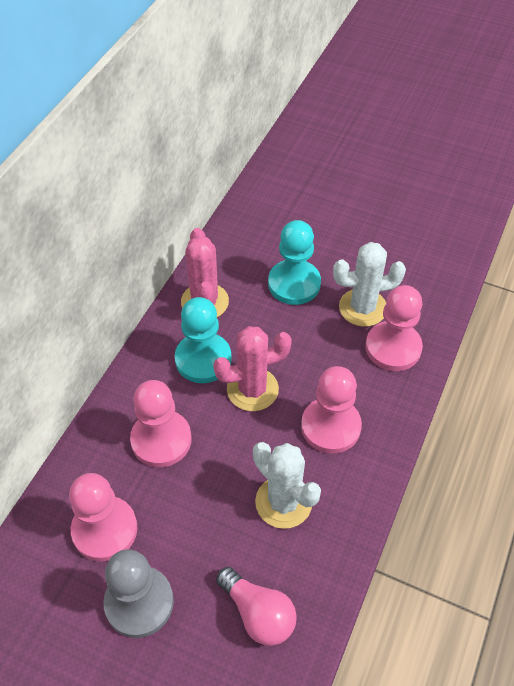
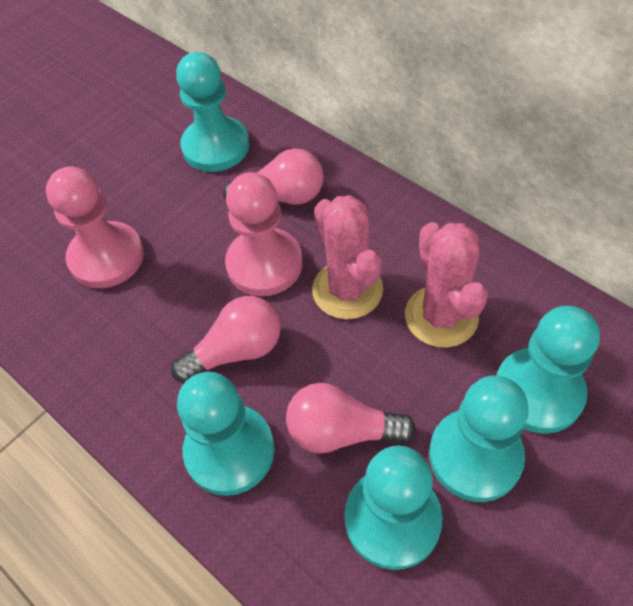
grey pawn: 1 -> 0
pink light bulb: 1 -> 3
pink pawn: 4 -> 2
turquoise pawn: 2 -> 5
white cactus: 2 -> 0

